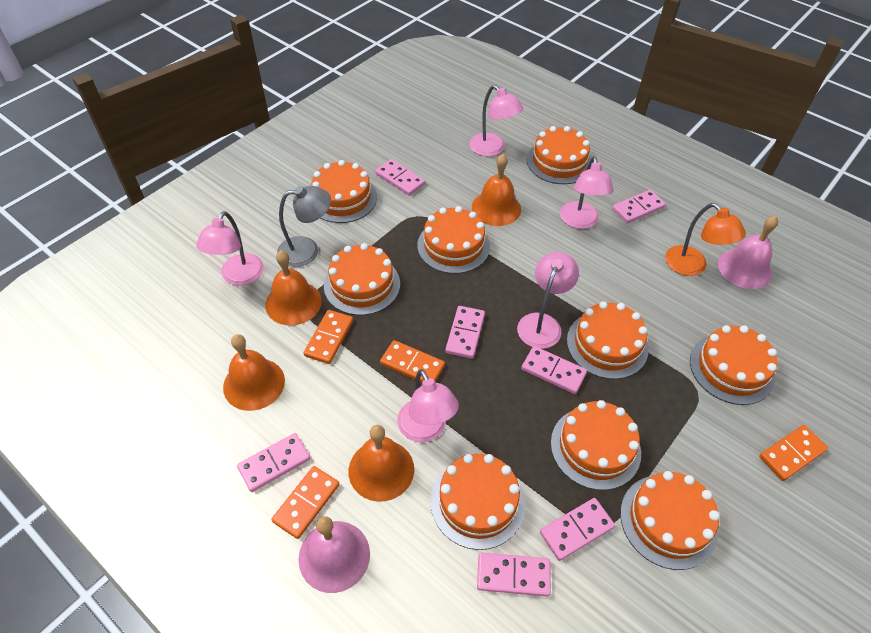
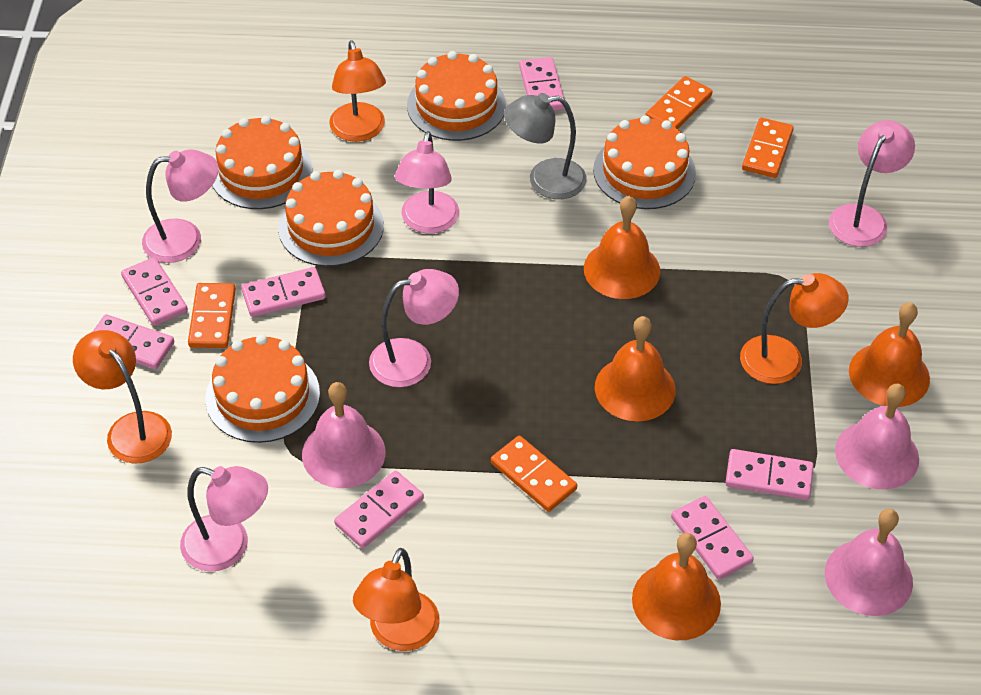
orange cake: 9 -> 5
orange lamp: 1 -> 4
pink bell: 2 -> 3

